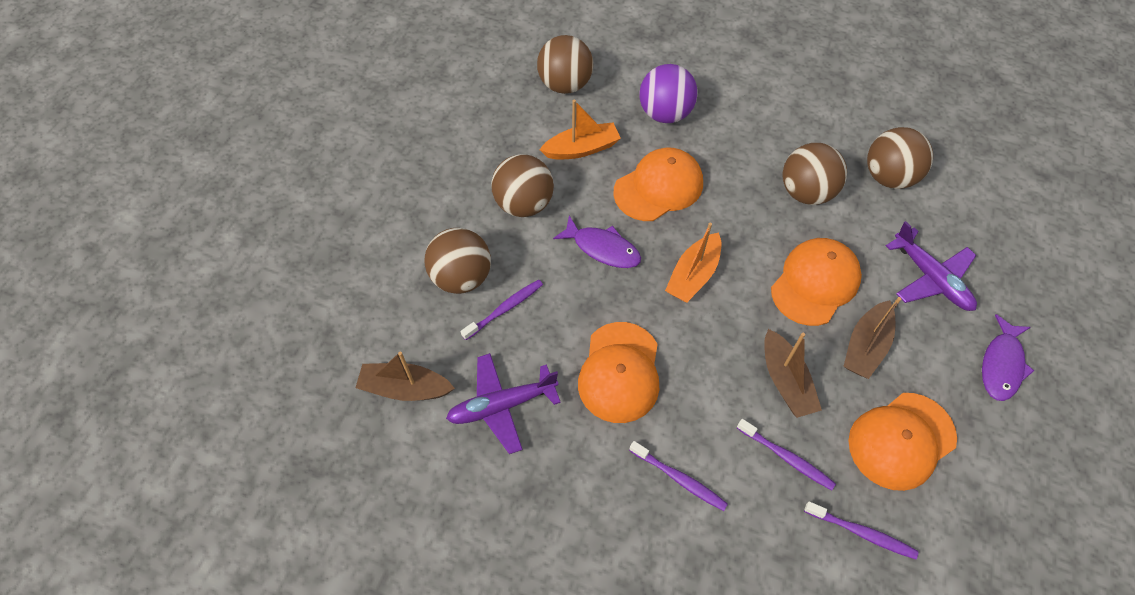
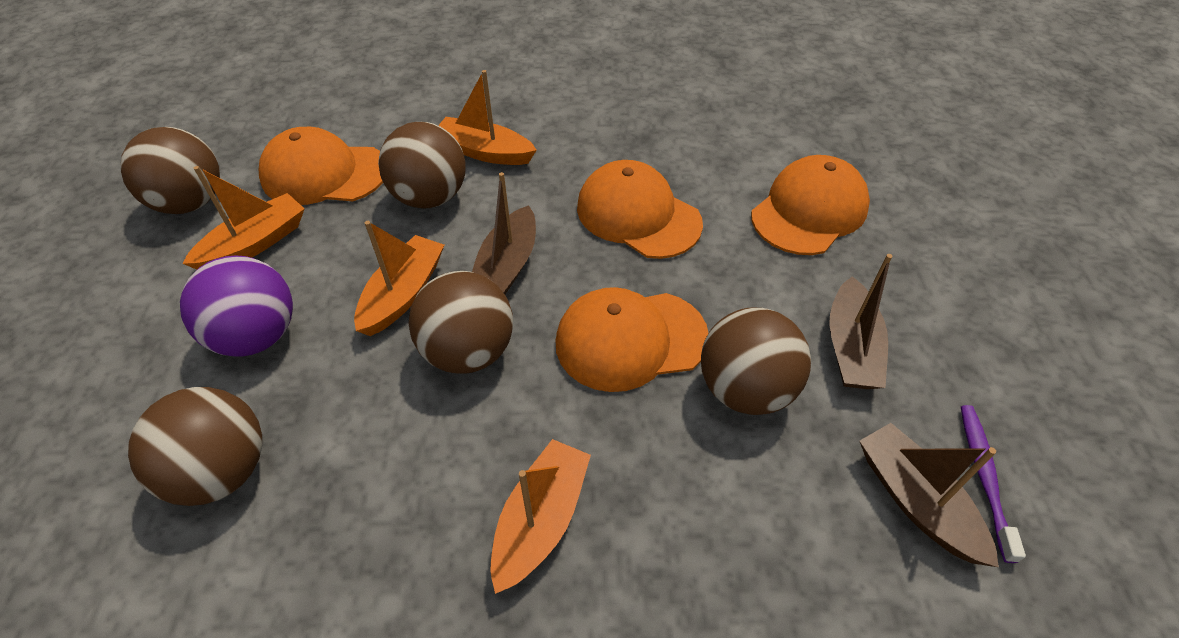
orange boat: 2 -> 4
purple fish: 2 -> 0
purple plane: 2 -> 0
purple toothbrush: 4 -> 1

